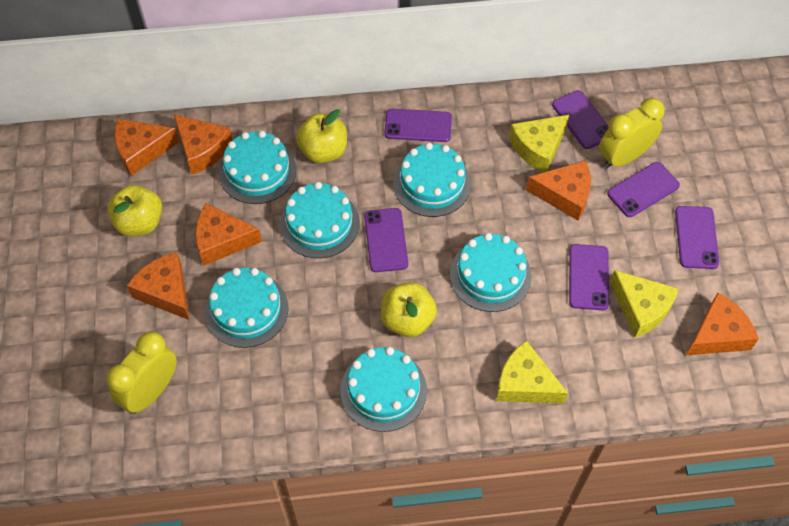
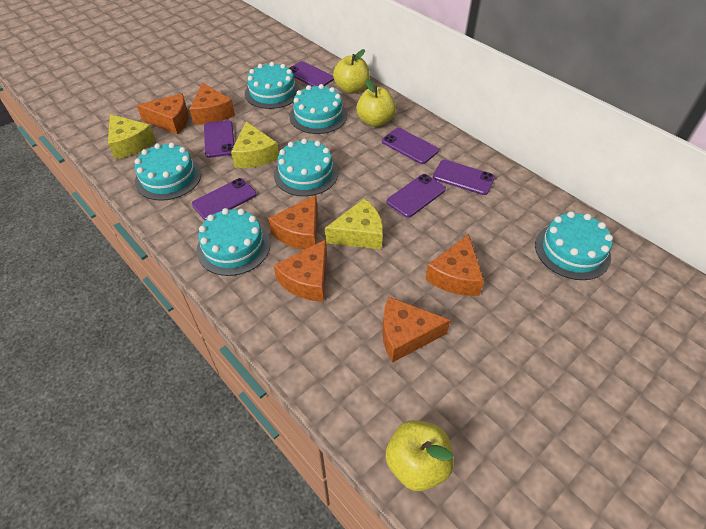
yellow clock: 2 -> 0

